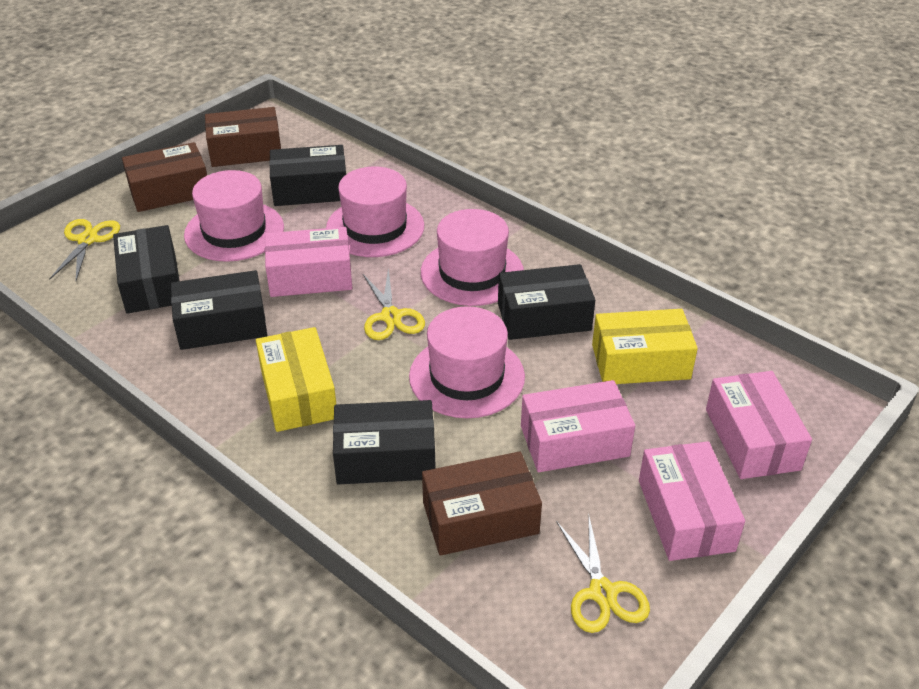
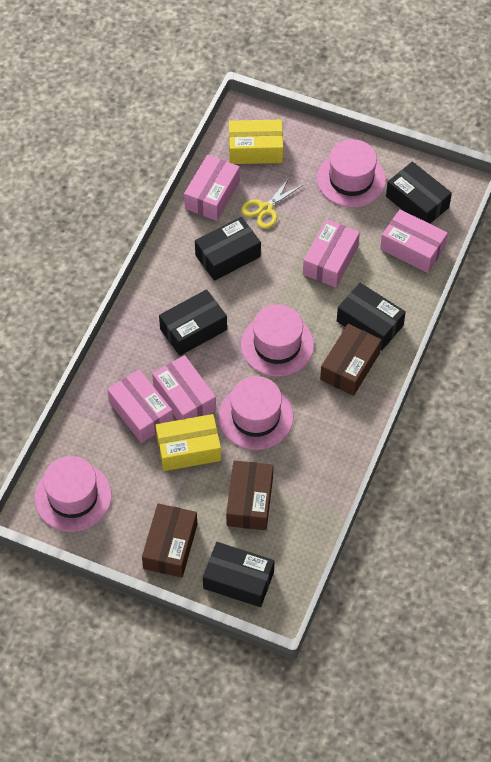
pink box: 4 -> 5
yellow scissors: 3 -> 1

